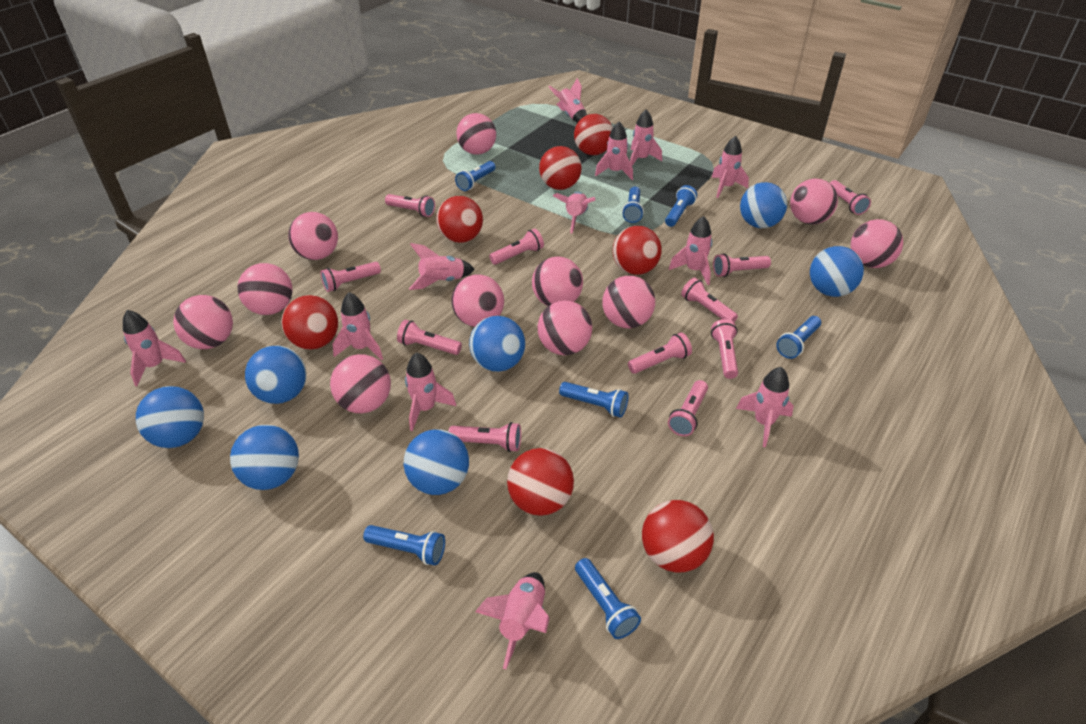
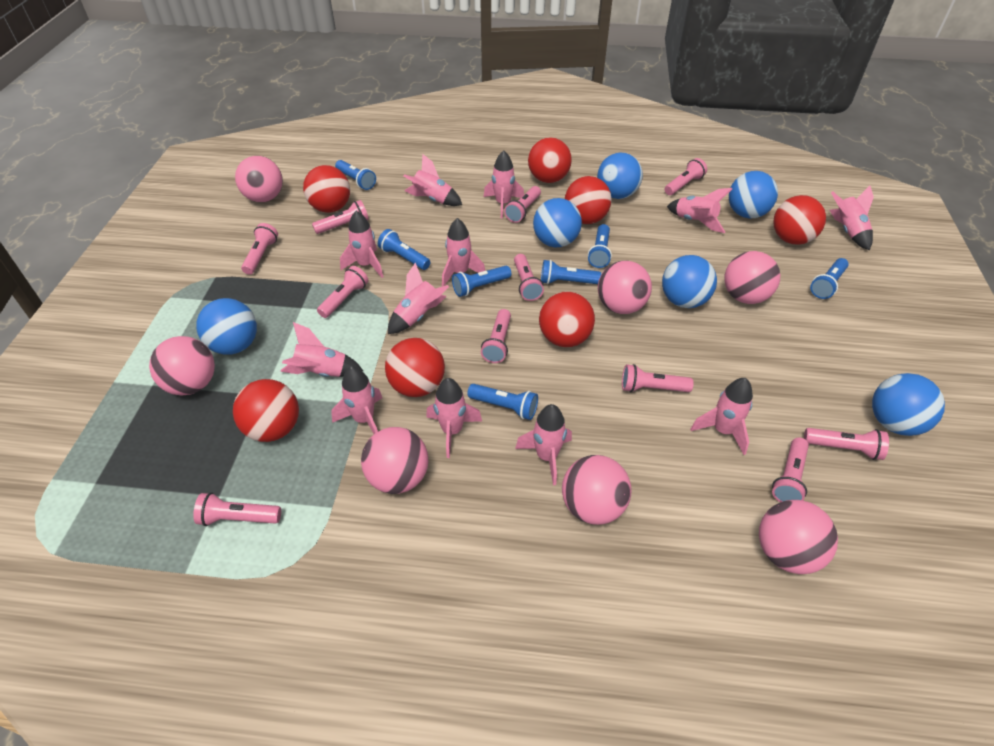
blue ball: 7 -> 6
pink ball: 11 -> 7

